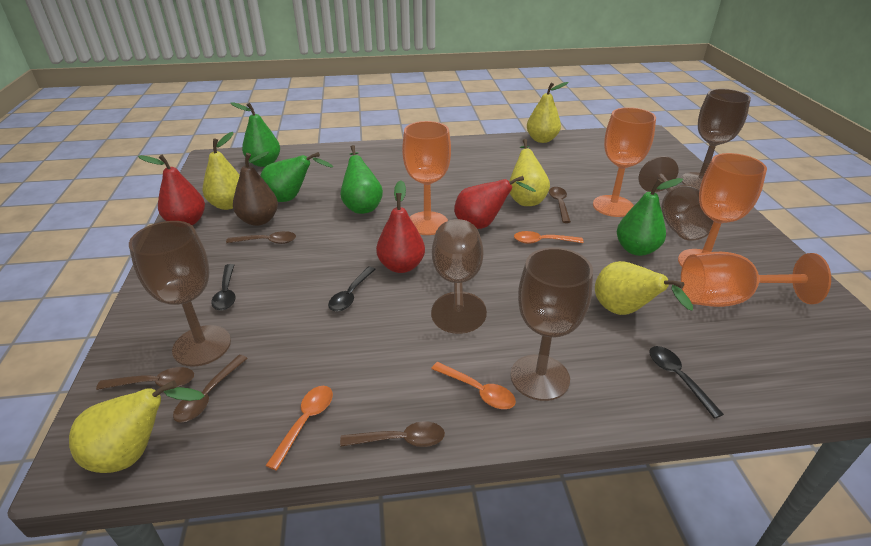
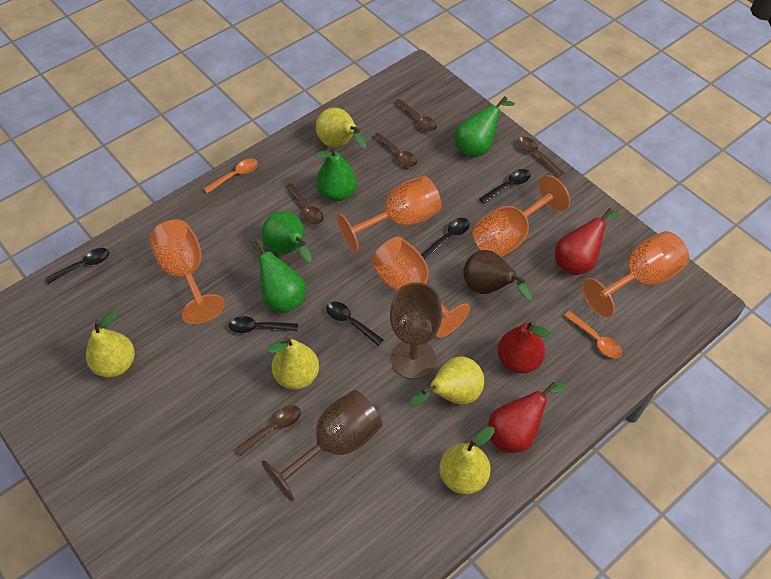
black spoon: 3 -> 5
brown goblet: 5 -> 2
orange goblet: 4 -> 5
orange spoon: 3 -> 2

